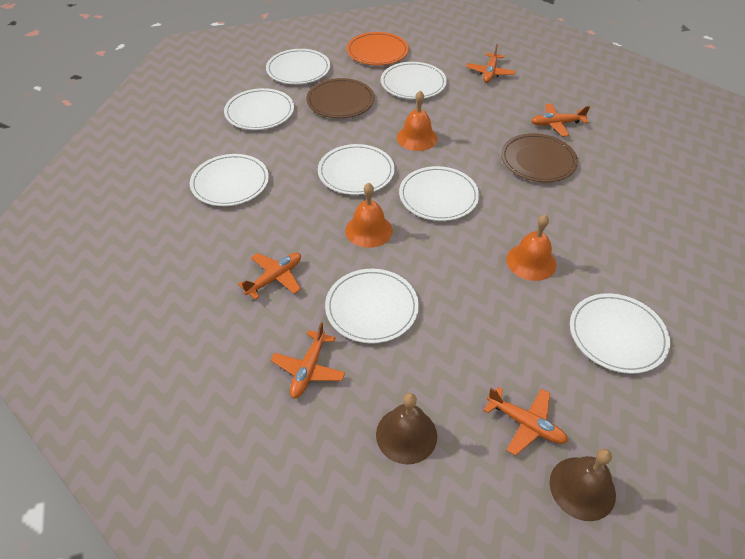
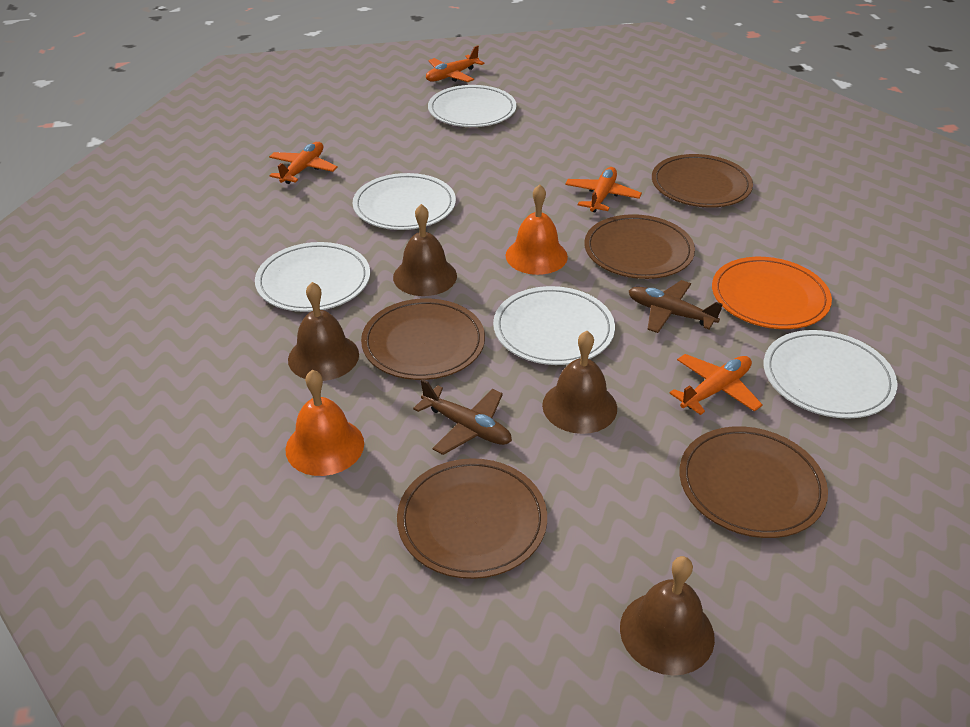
brown bell: 2 -> 4
brown plane: 0 -> 2
brown plate: 2 -> 5
orange bell: 3 -> 2
orange plane: 5 -> 4
white plate: 8 -> 5

